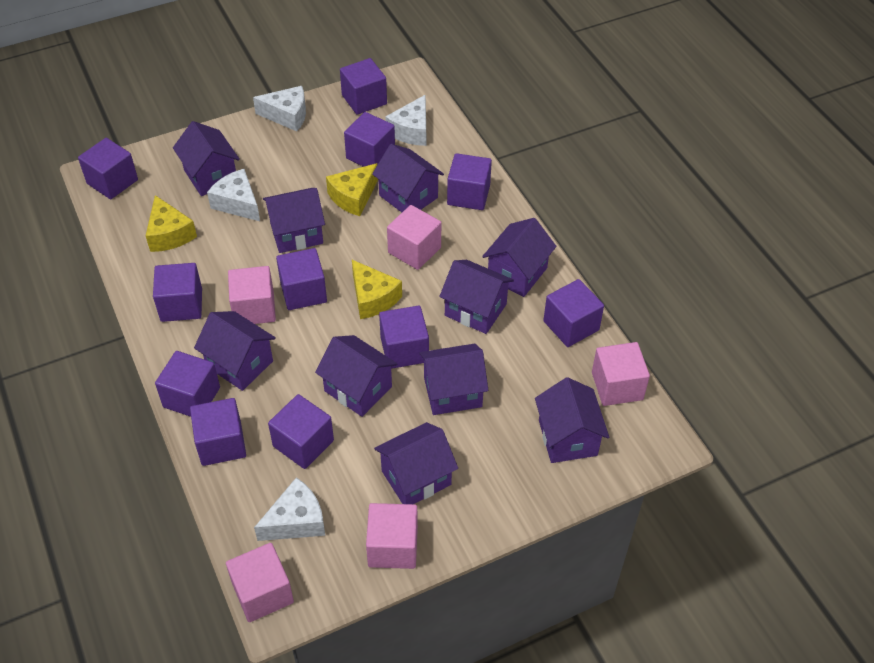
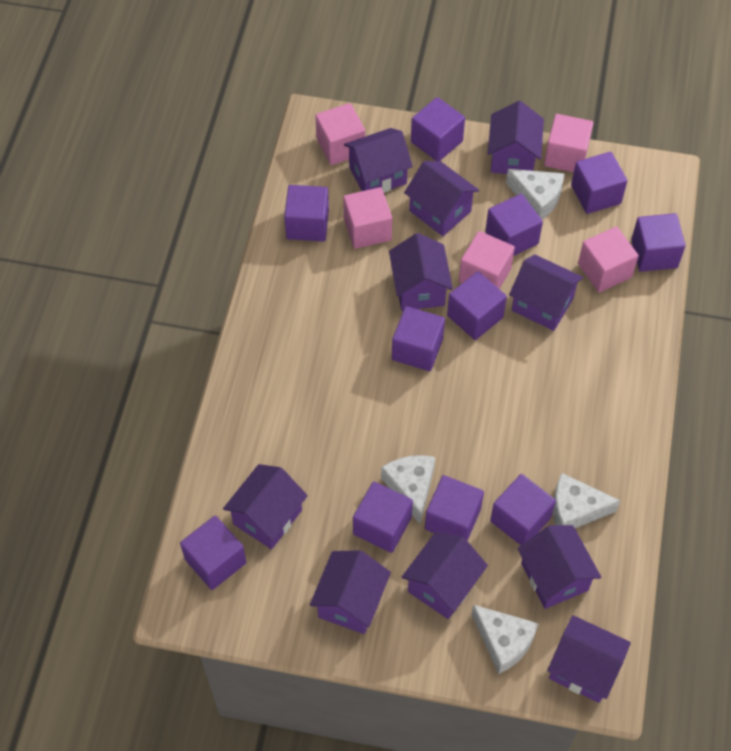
yellow cheese: 3 -> 0

